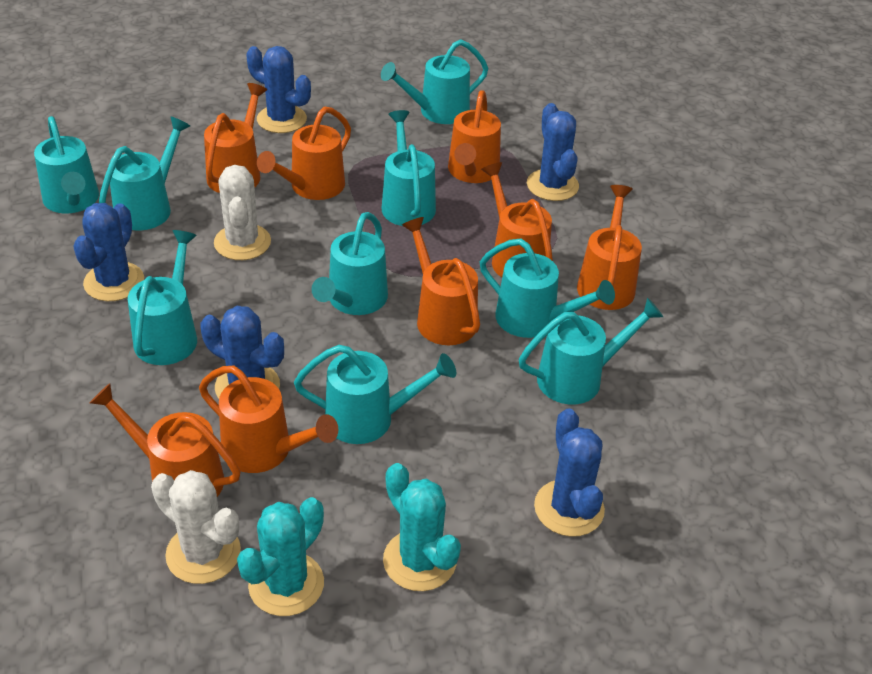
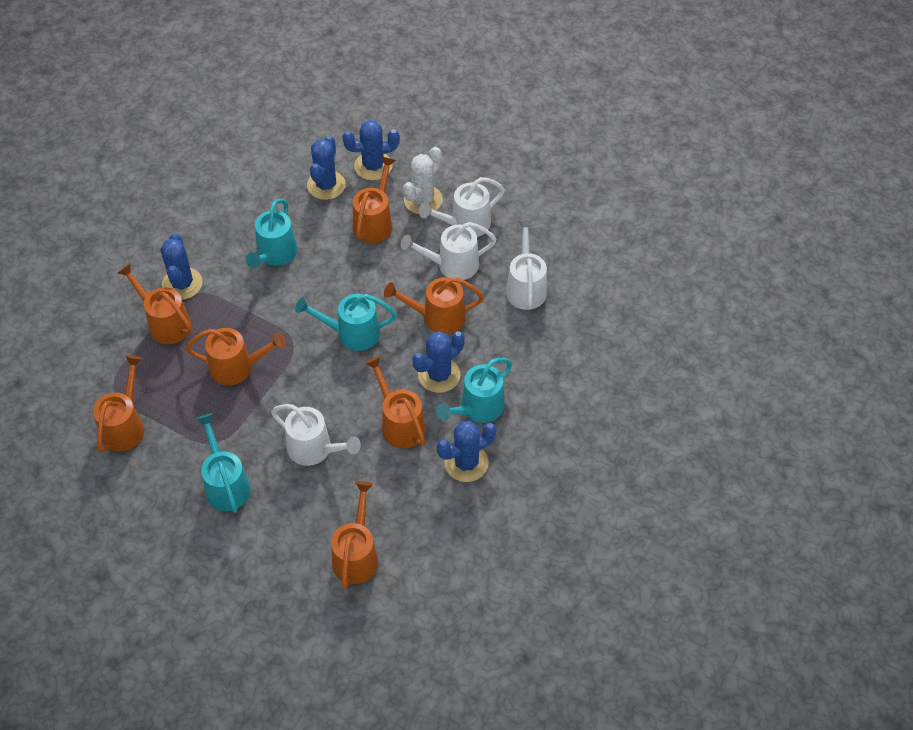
orange watering can: 8 -> 7
turquoise cactus: 2 -> 0
turquoise watering can: 9 -> 4
white cactus: 2 -> 1
white watering can: 0 -> 4

